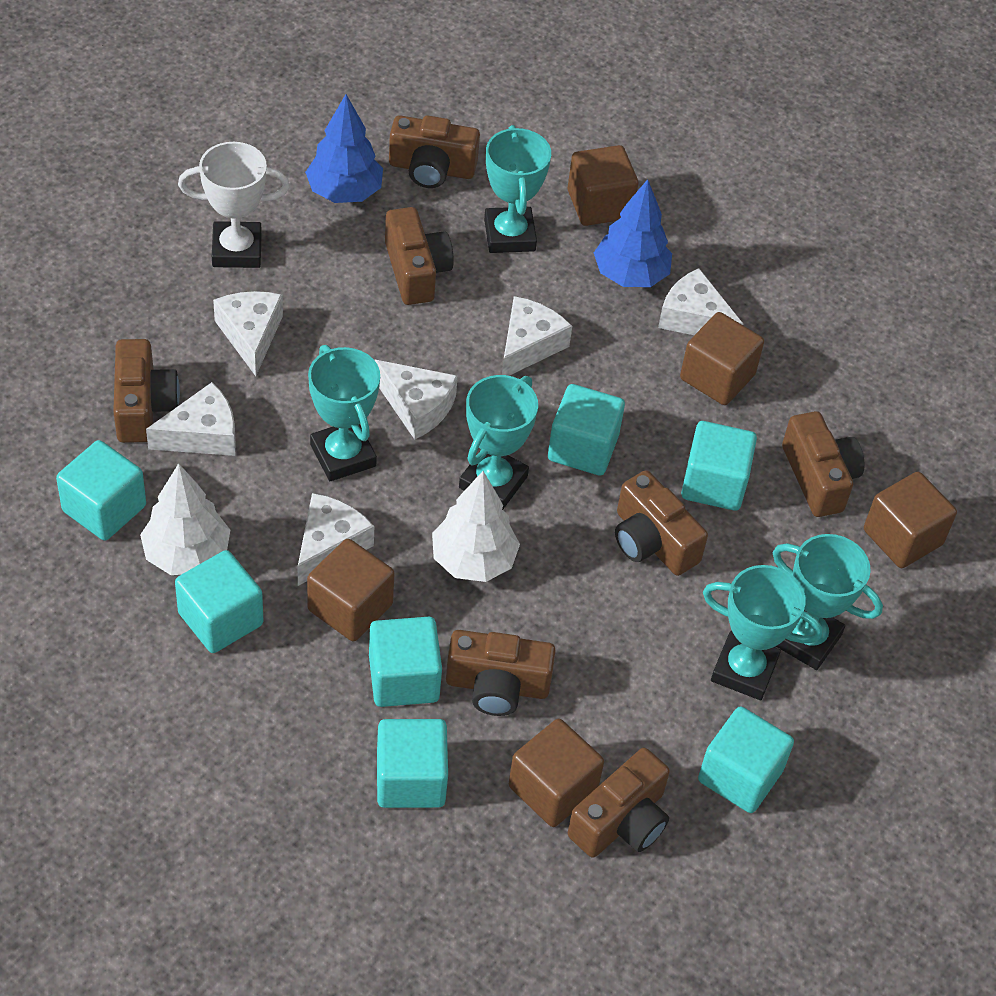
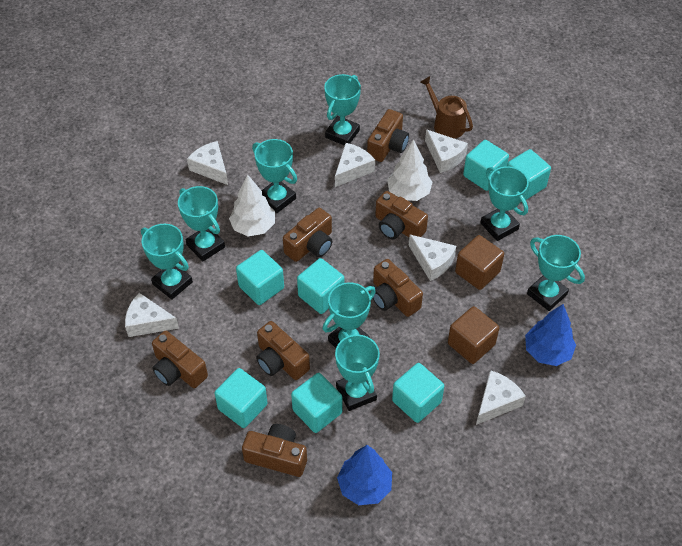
brown cube: 5 -> 2
brown watering can: 0 -> 1
turquoise trophy: 5 -> 8
white trophy: 1 -> 0

